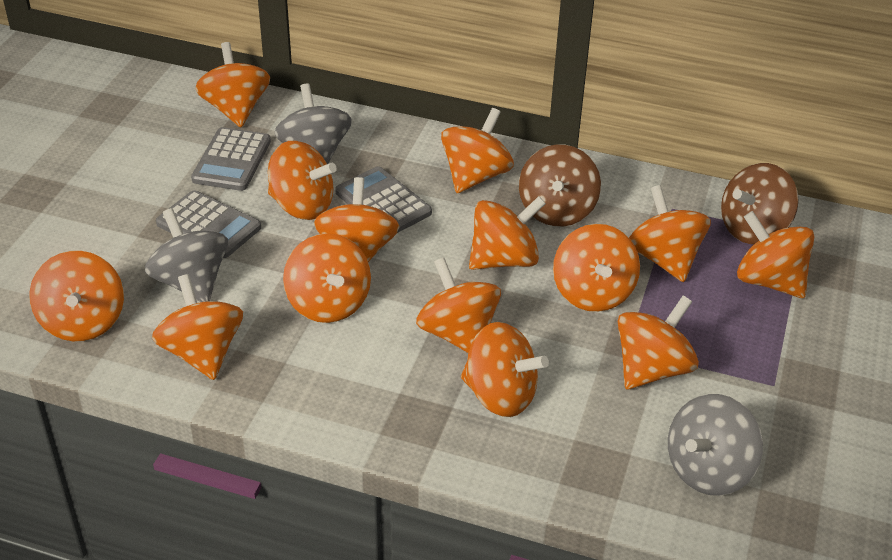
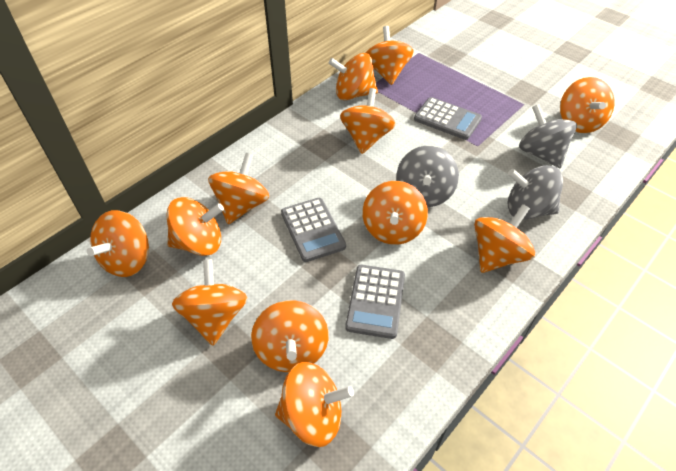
brown spinning top: 2 -> 0
orange spinning top: 14 -> 12

